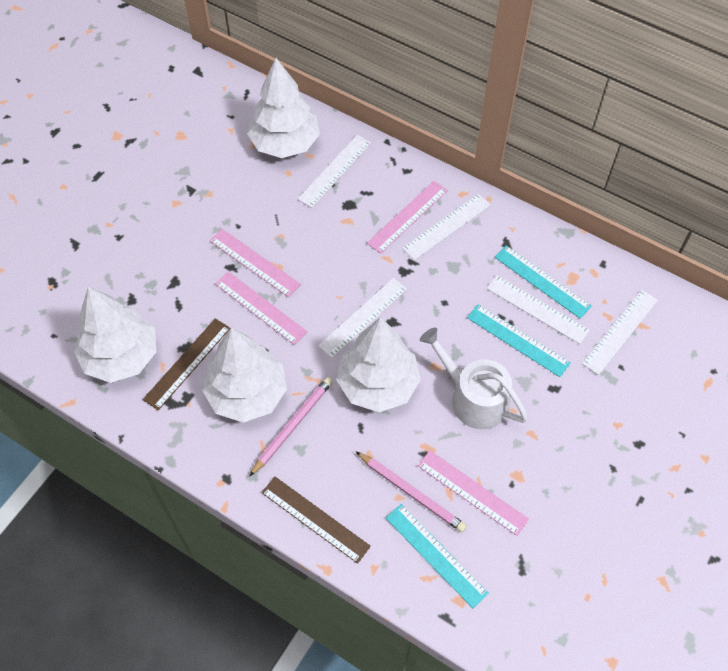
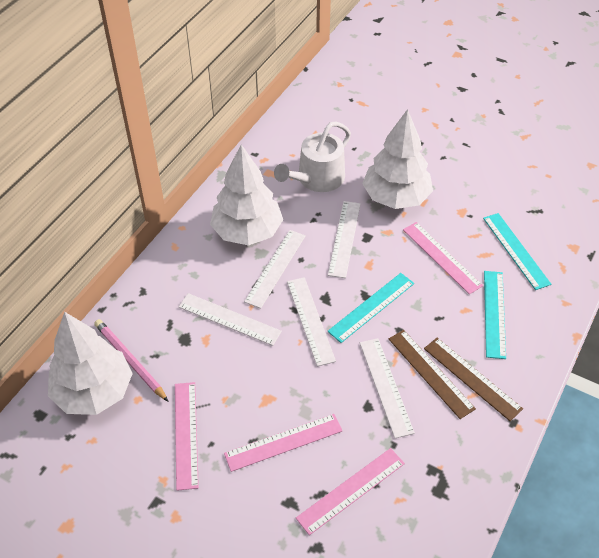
pink pencil: 2 -> 1
white tree: 4 -> 3

